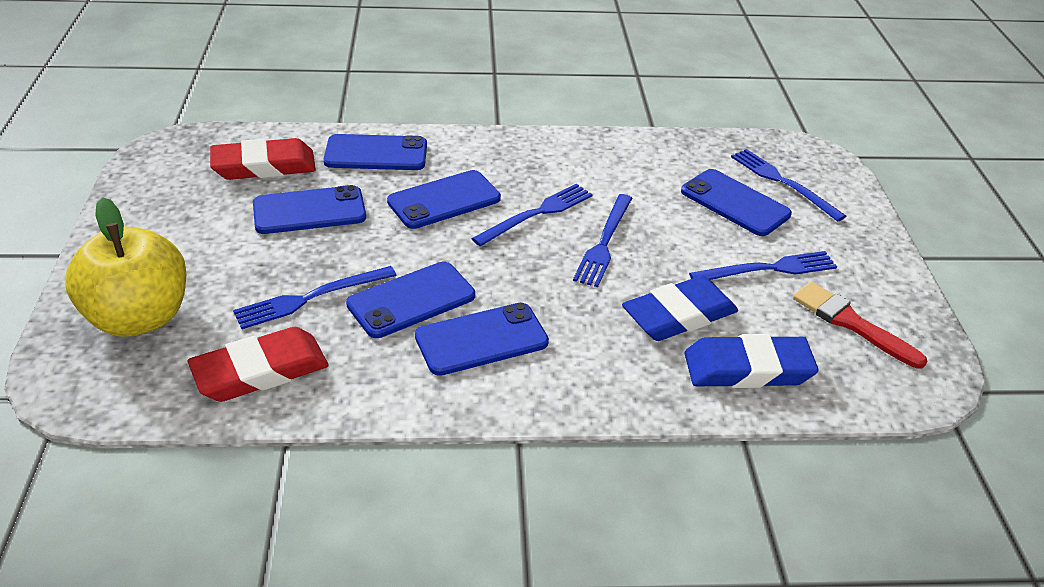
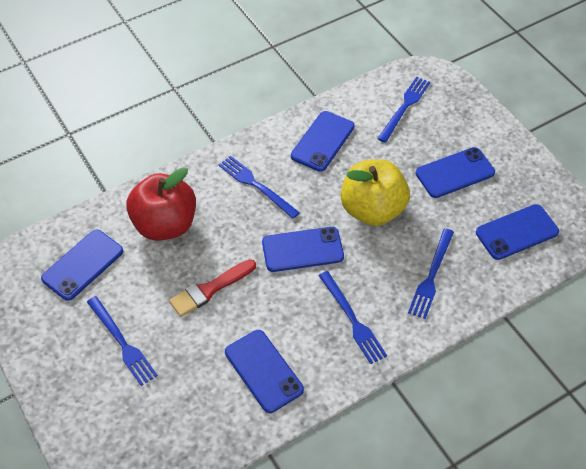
blue eraser: 2 -> 0
red apple: 0 -> 1
red eraser: 2 -> 0

